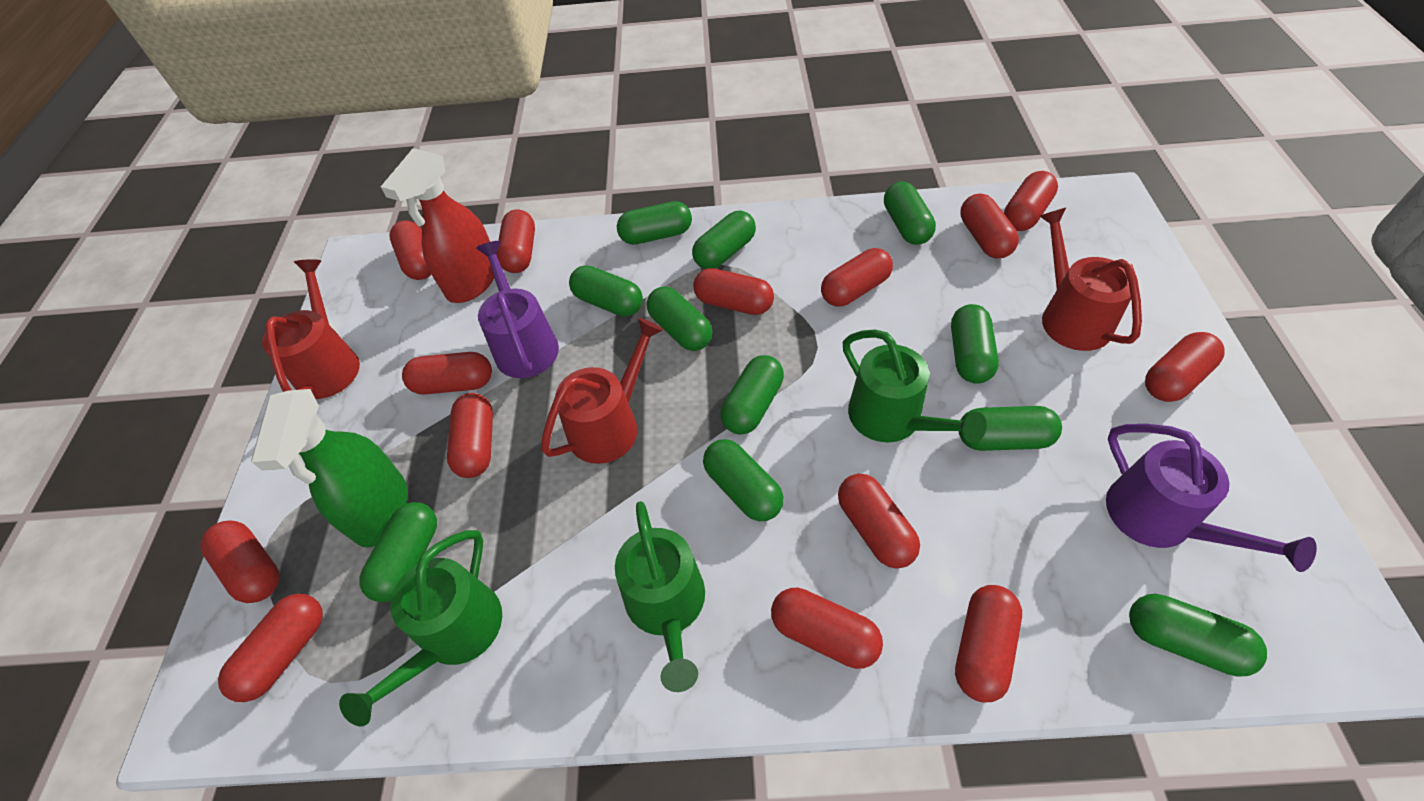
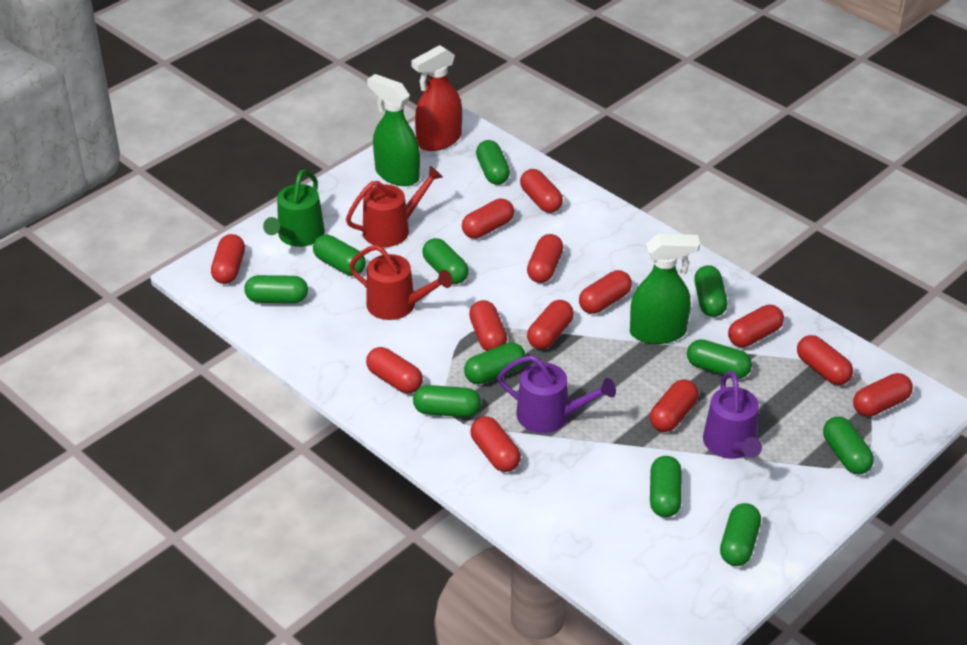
green spray bottle: 1 -> 2
green watering can: 3 -> 1
red capsule: 14 -> 13
red watering can: 3 -> 2

